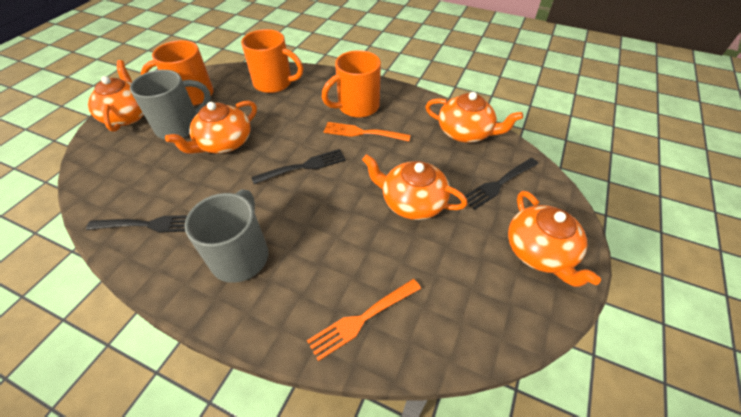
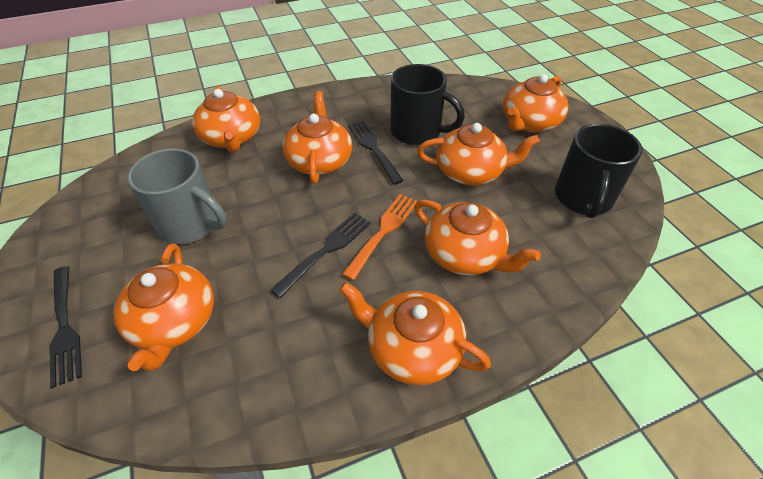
black mug: 0 -> 2
grey mug: 2 -> 1
orange fork: 2 -> 1
orange mug: 3 -> 0
orange teapot: 5 -> 7

